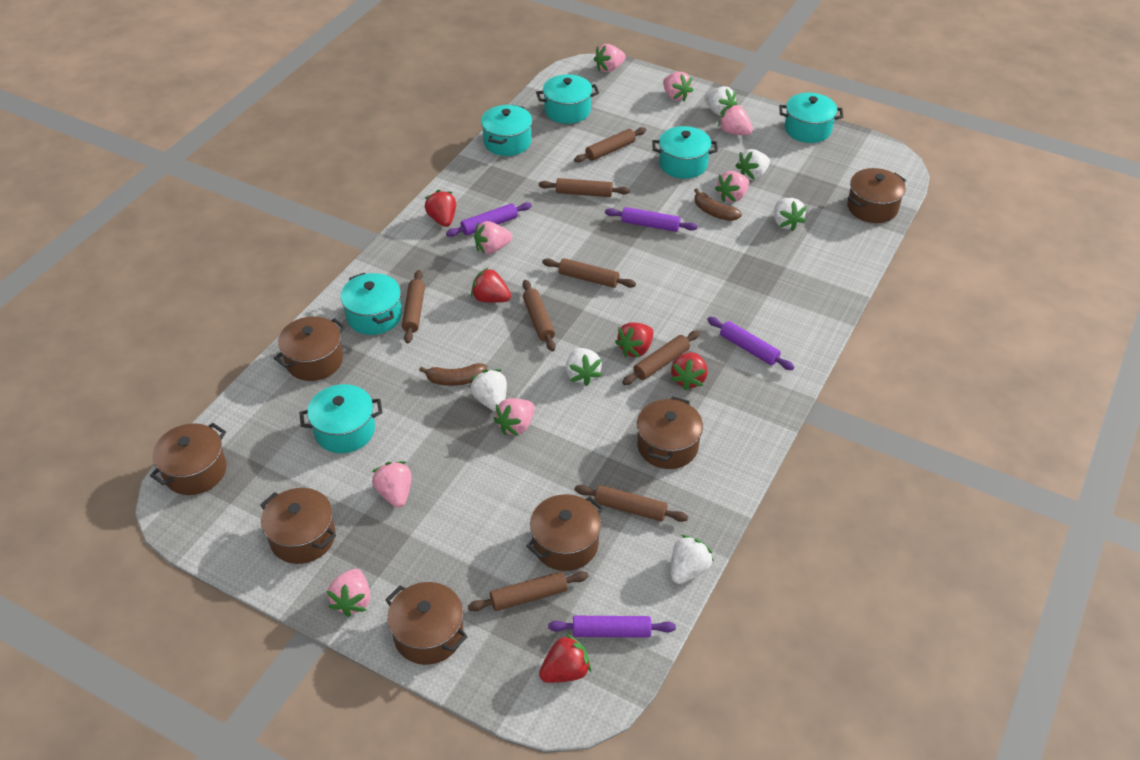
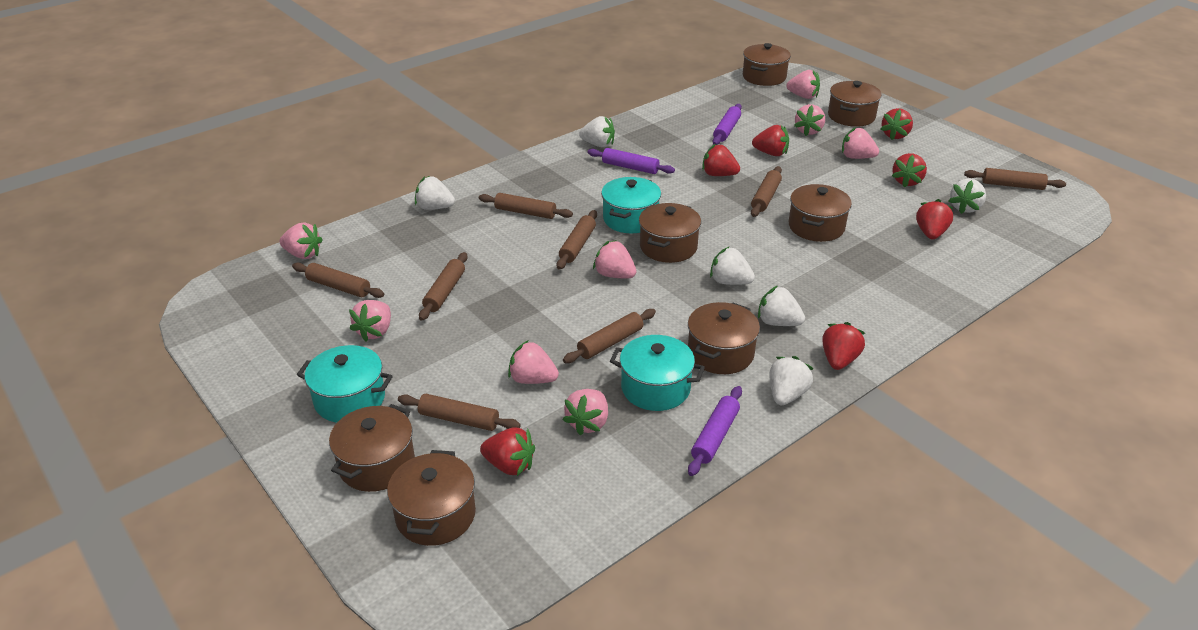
brown banana: 2 -> 0
purple rolling pin: 4 -> 3
red strawberry: 5 -> 7
turquoise pot: 6 -> 3

